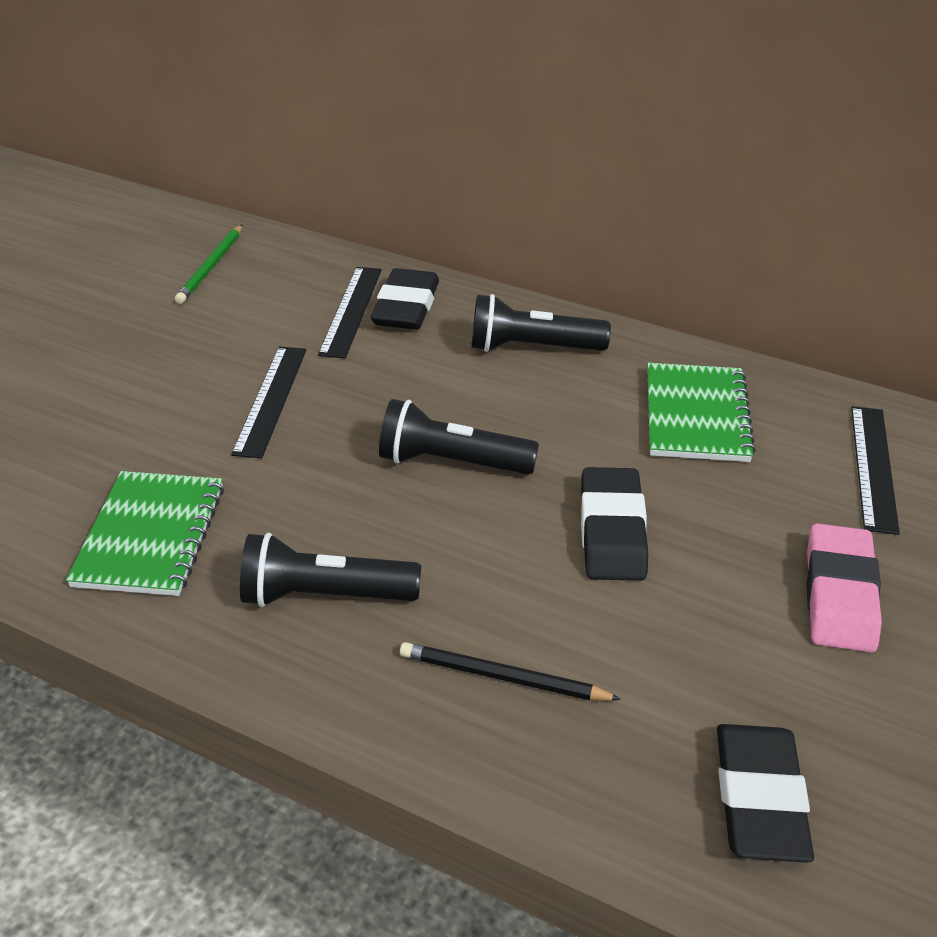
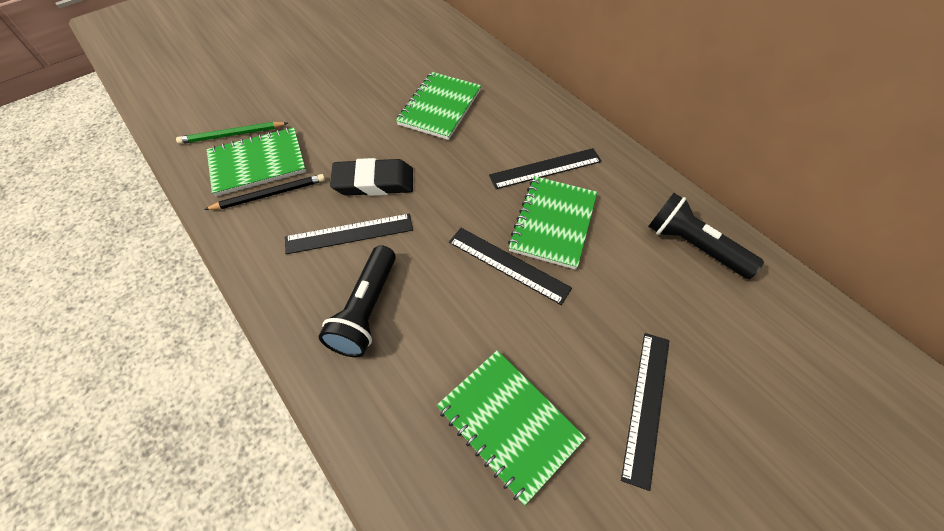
black eraser: 3 -> 1
black flashlight: 3 -> 2
black ruler: 3 -> 4
green notebook: 2 -> 4
pink eraser: 1 -> 0

